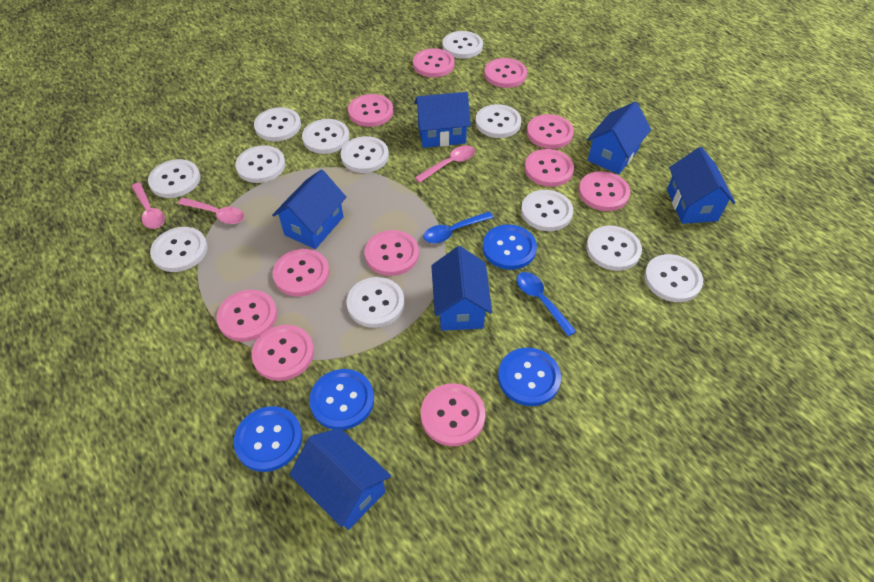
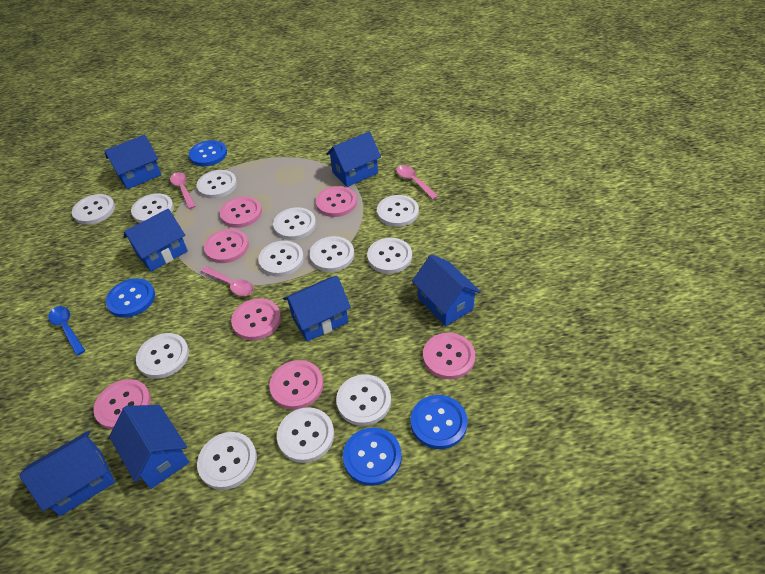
blue house: 6 -> 7
blue spoon: 2 -> 1
pink button: 11 -> 7

